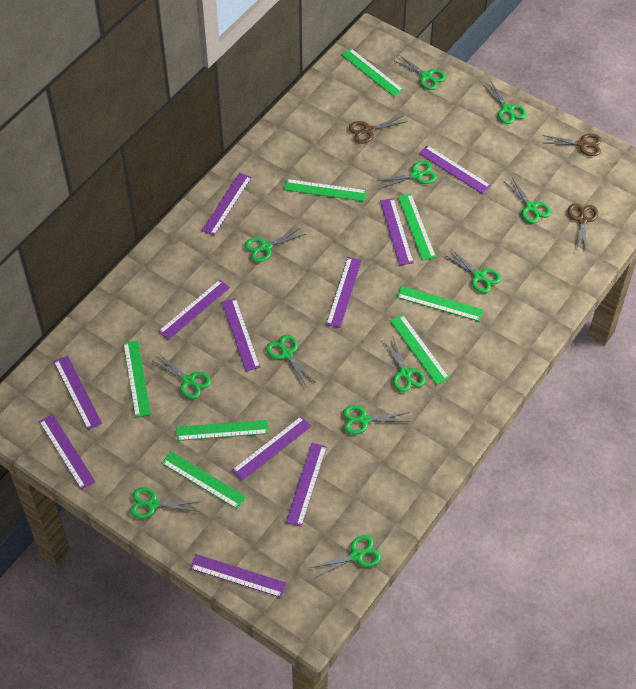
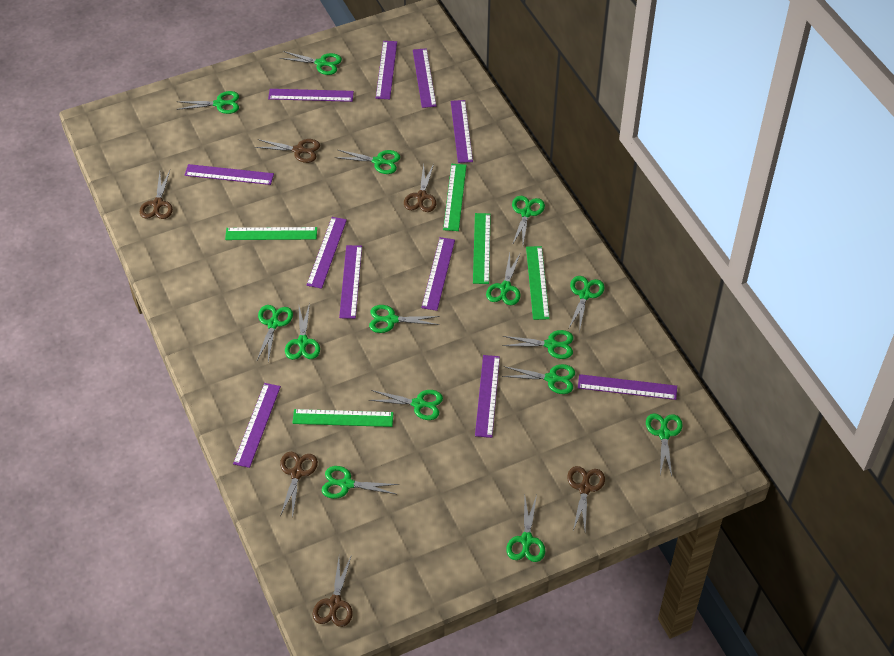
brown scissors: 3 -> 6
green ruler: 8 -> 5
green scissors: 12 -> 15

